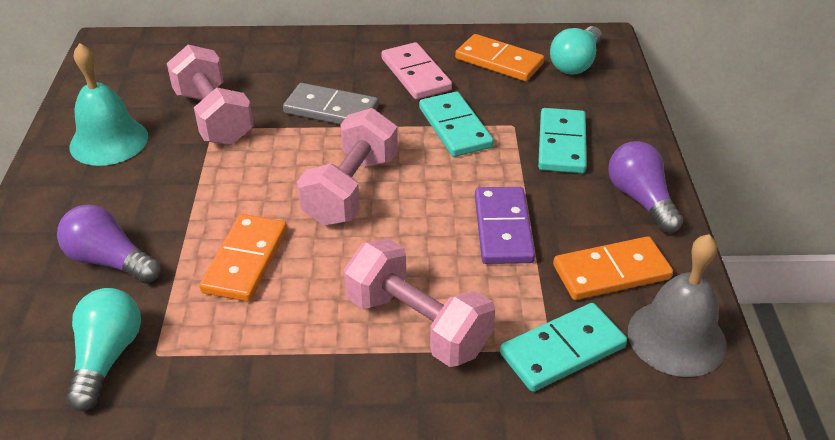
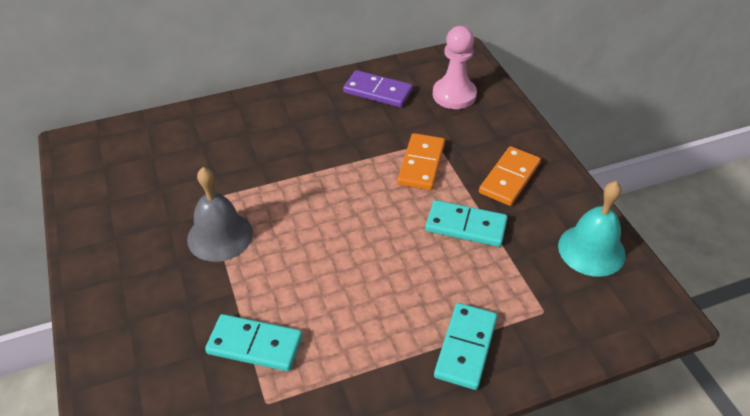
grey domino: 1 -> 0
orange domino: 3 -> 2
pink domino: 1 -> 0
pink dumbbell: 3 -> 0
pink pawn: 0 -> 1
purple light bulb: 2 -> 0
turquoise light bulb: 2 -> 0

